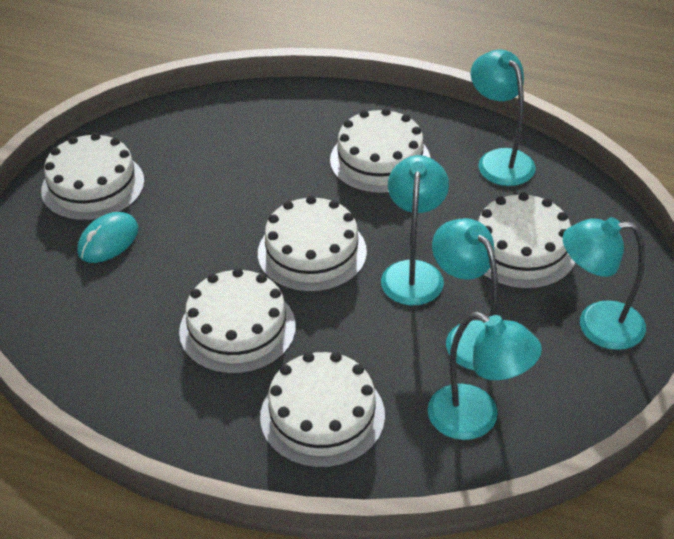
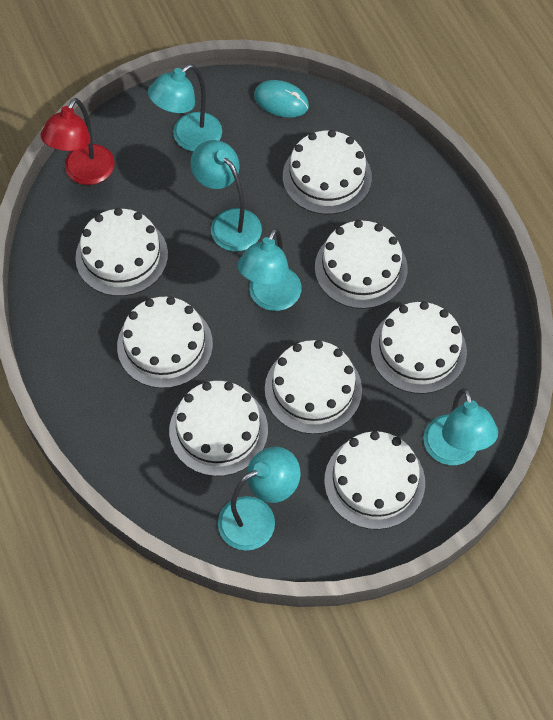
red lamp: 0 -> 1
white cake: 6 -> 8

